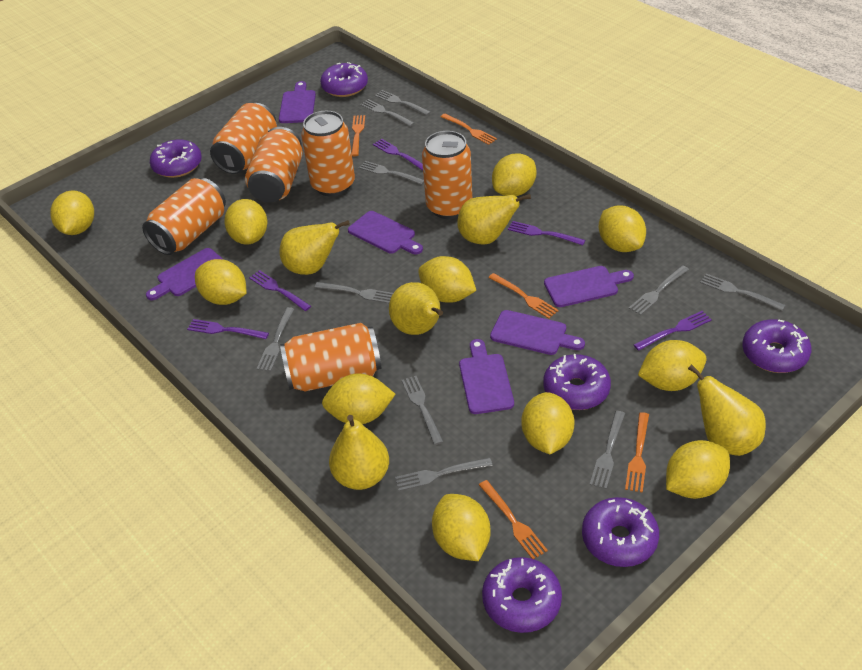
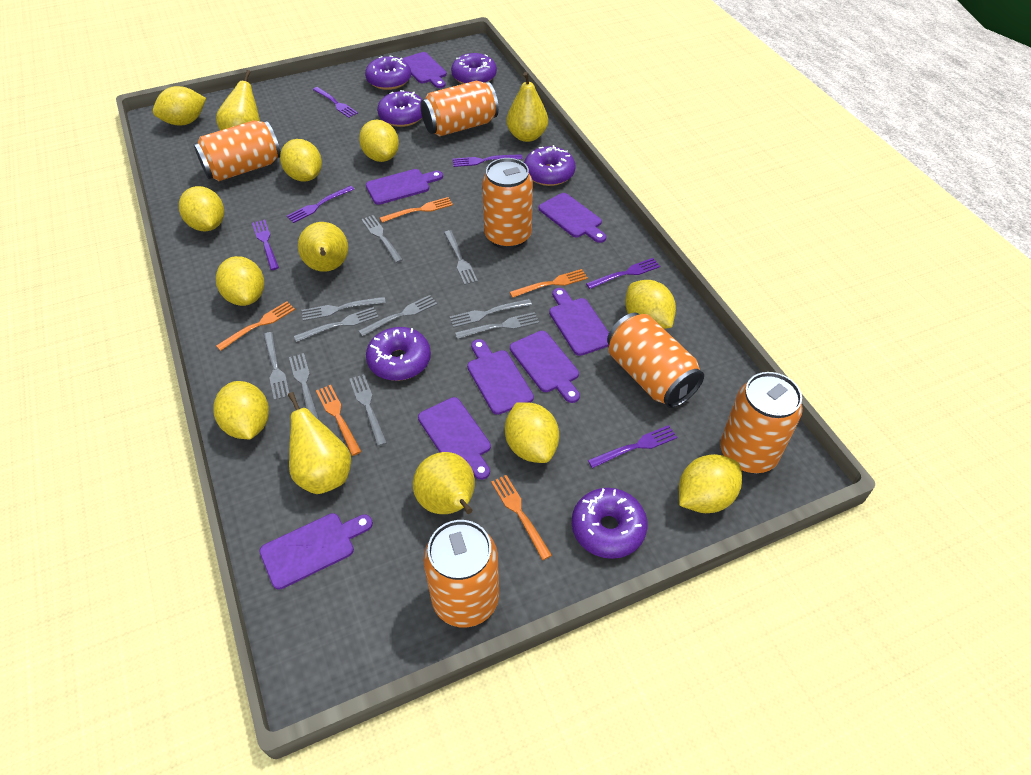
purple cutting board: 6 -> 8
purple fork: 5 -> 6
yellow lemon: 11 -> 9

